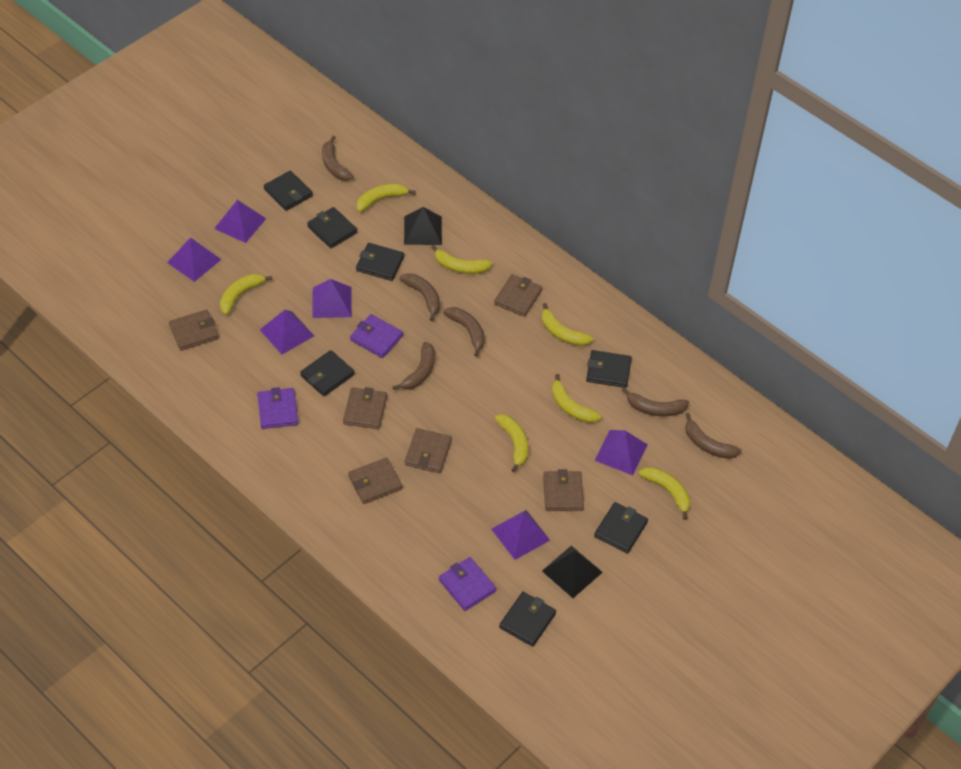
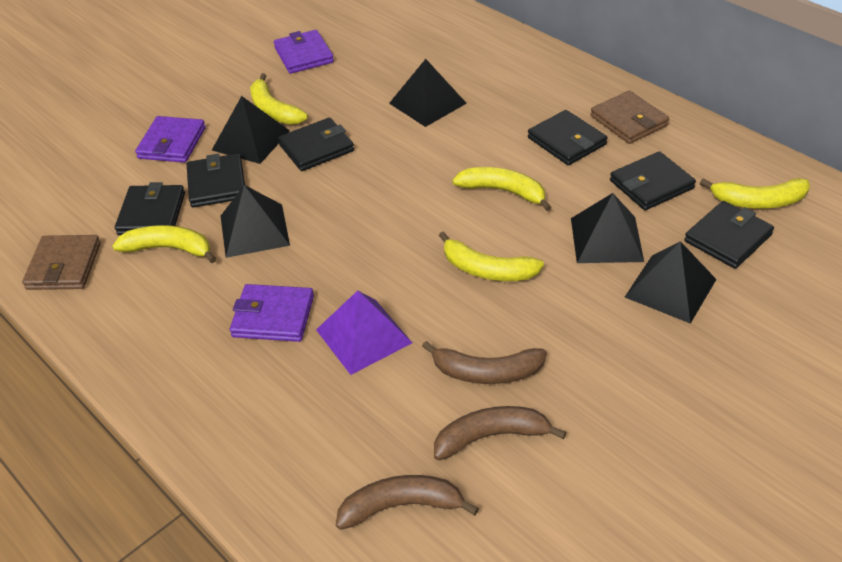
black pyramid: 2 -> 5
black wallet: 7 -> 6
brown banana: 6 -> 3
brown wallet: 6 -> 2
purple pyramid: 6 -> 1
yellow banana: 7 -> 5

